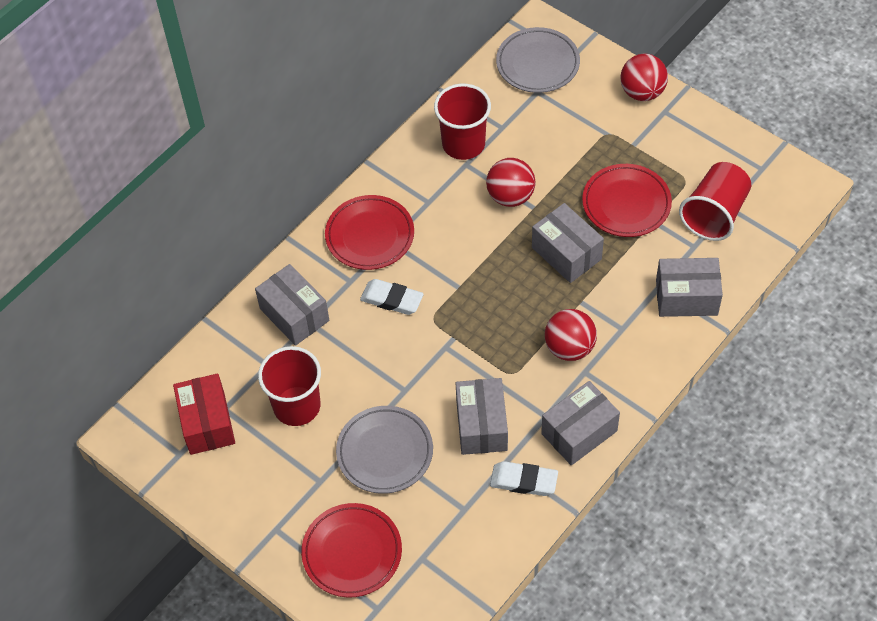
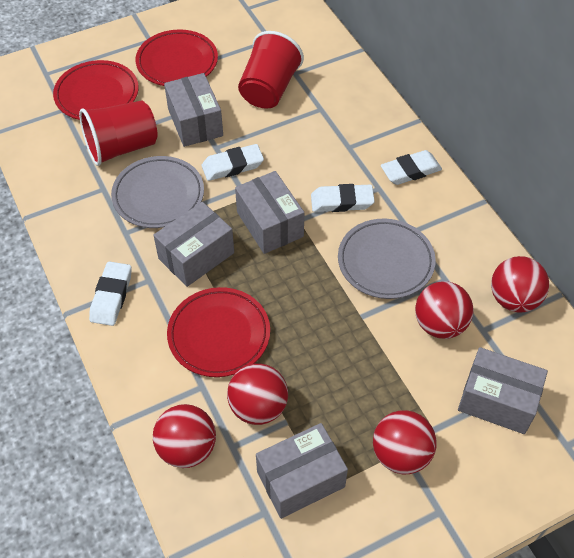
red ball: 3 -> 5
red box: 1 -> 0
red cup: 3 -> 2
white eraser: 2 -> 4

